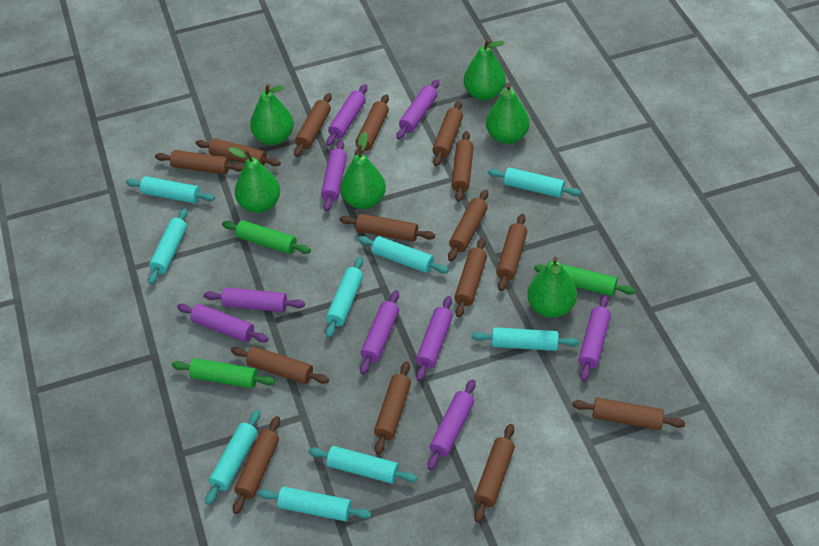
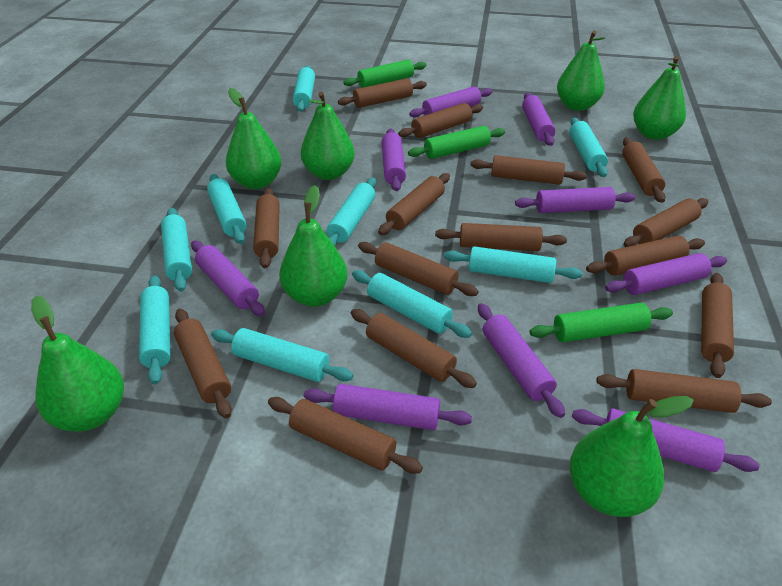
green pear: 6 -> 7

